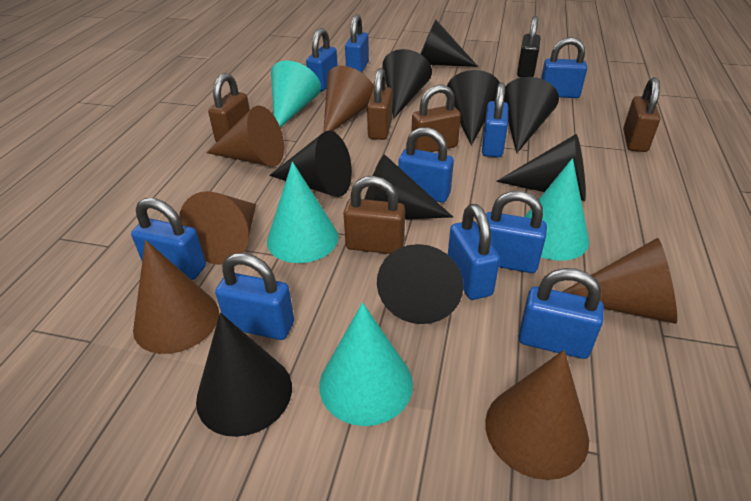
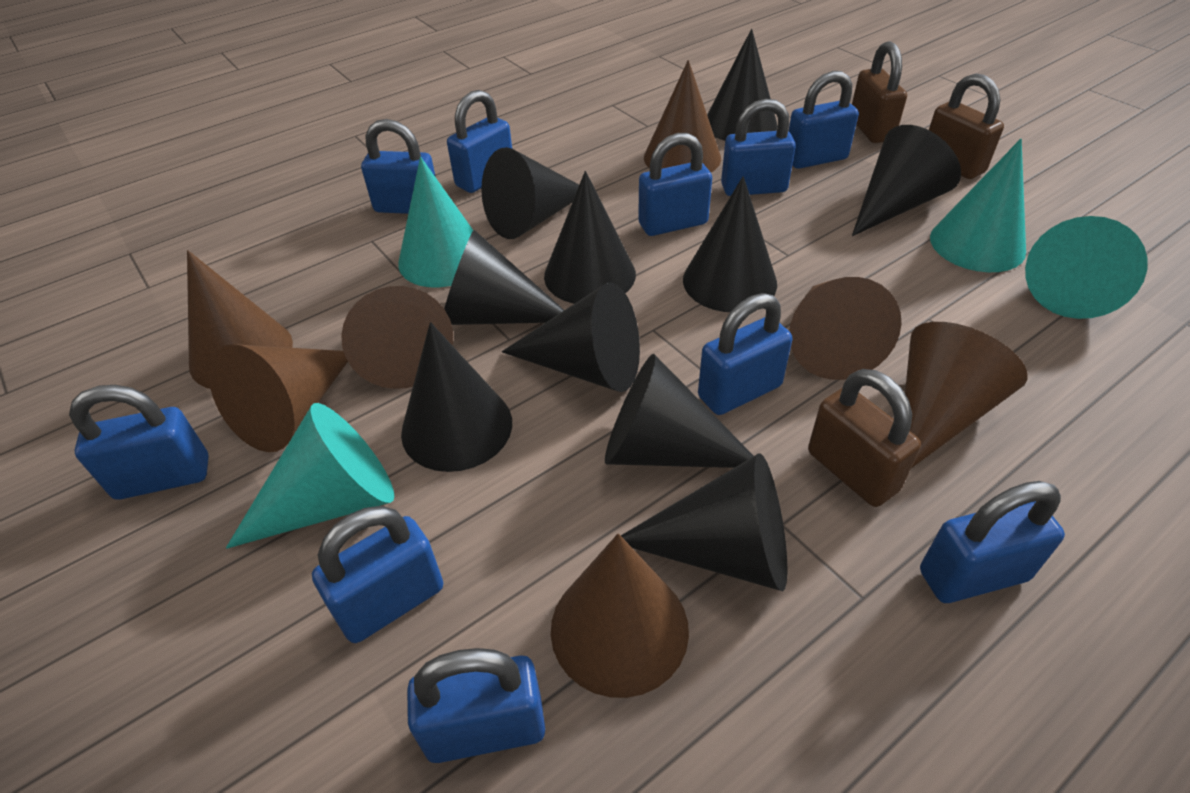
black cone: 9 -> 10
black padlock: 1 -> 0
brown cone: 6 -> 7
brown padlock: 5 -> 3

